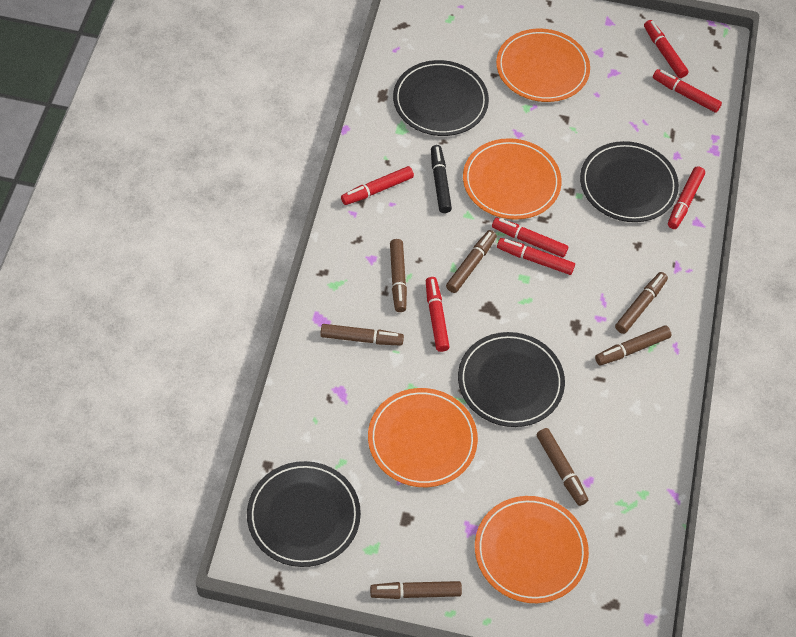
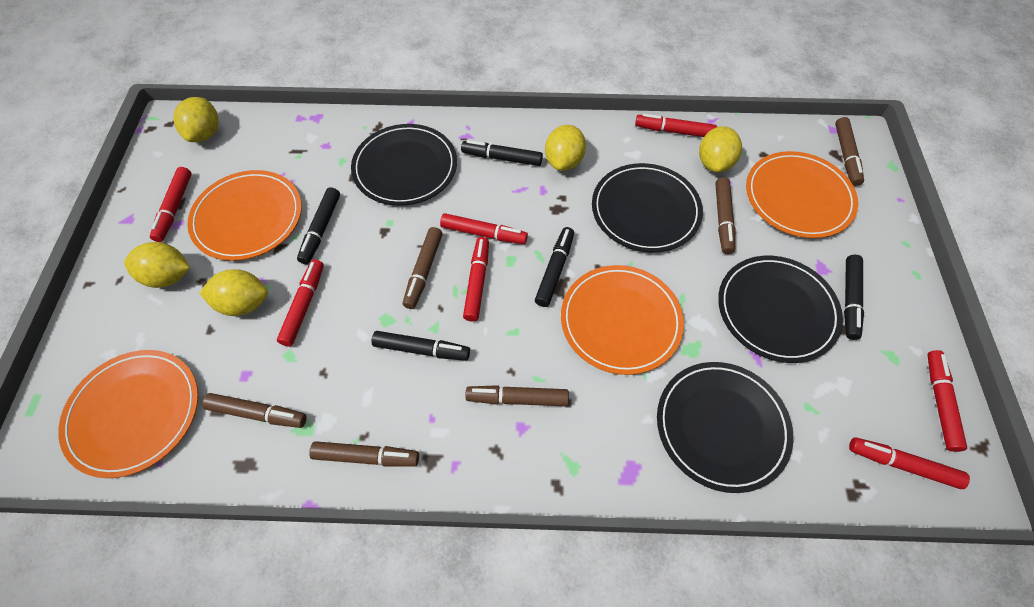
black marker: 1 -> 5
brown marker: 7 -> 6
yellow lemon: 0 -> 5

